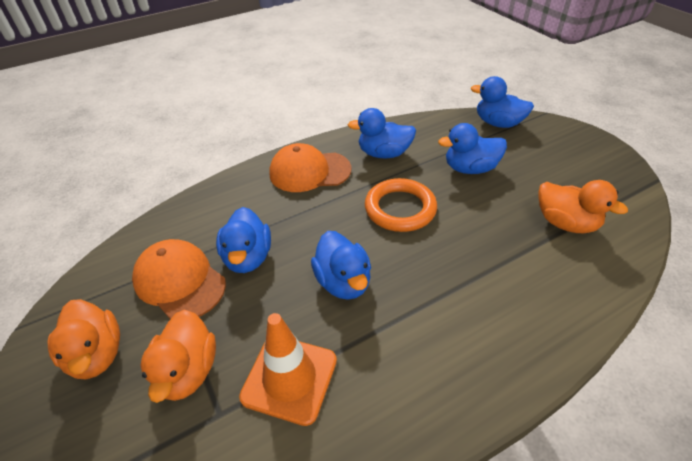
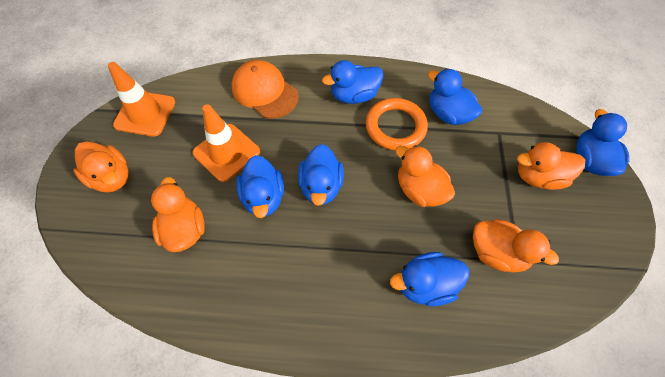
blue duck: 5 -> 6
orange cap: 2 -> 1
orange duck: 3 -> 5
orange traffic cone: 1 -> 2

